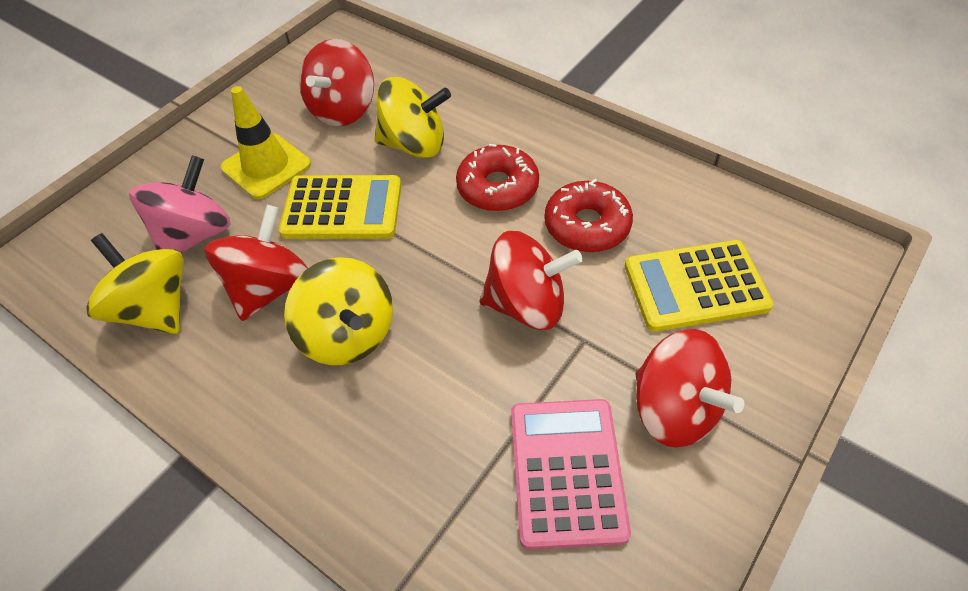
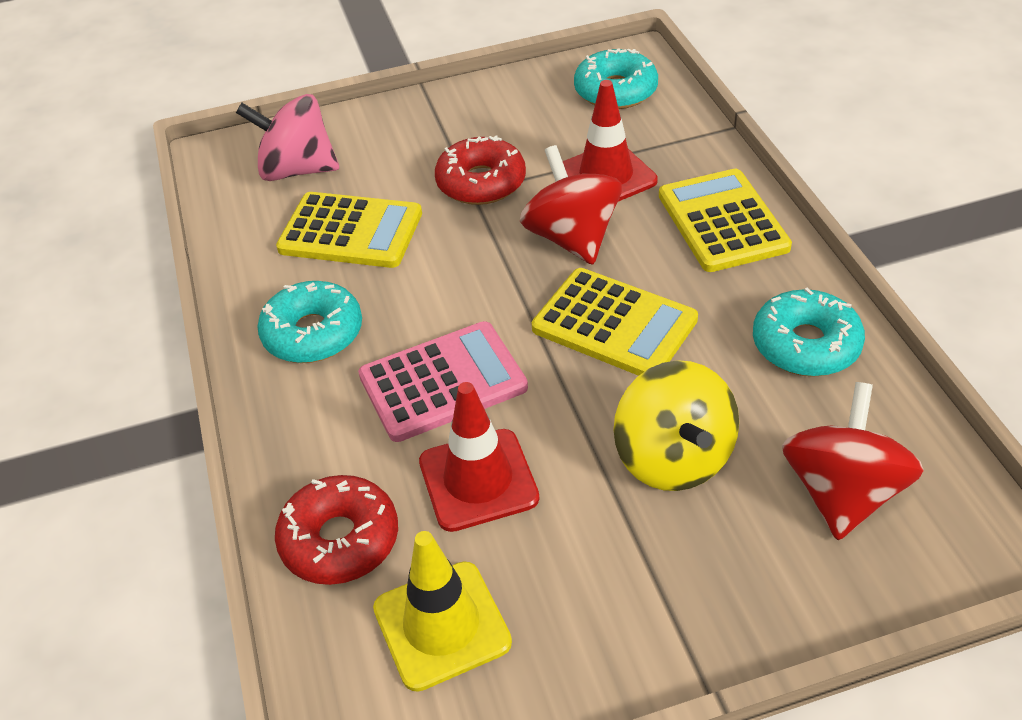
red spinning top: 4 -> 2
red traffic cone: 0 -> 2
turquoise donut: 0 -> 3
yellow calculator: 2 -> 3
yellow spinning top: 3 -> 1

